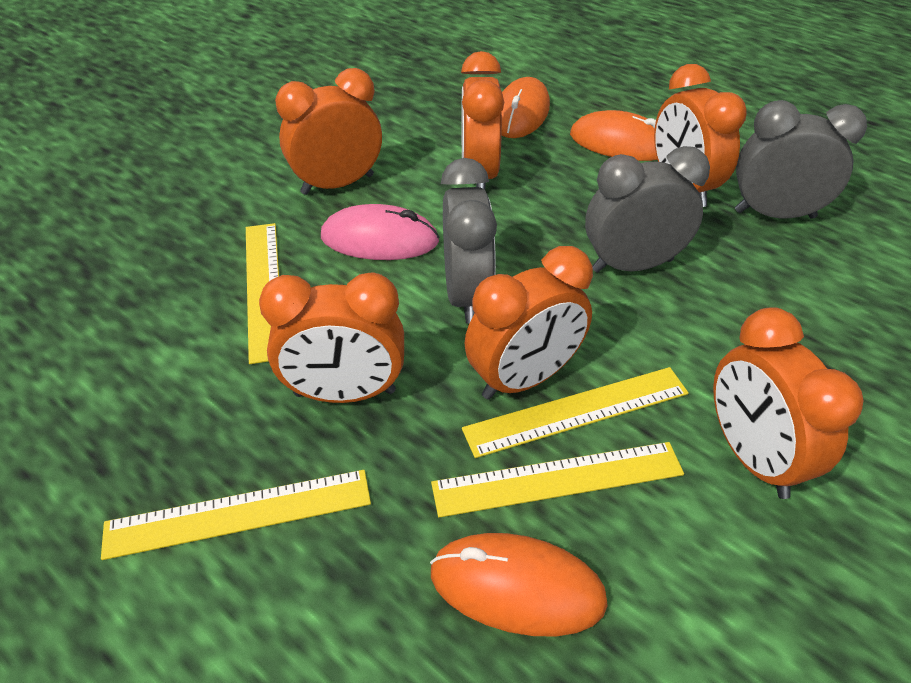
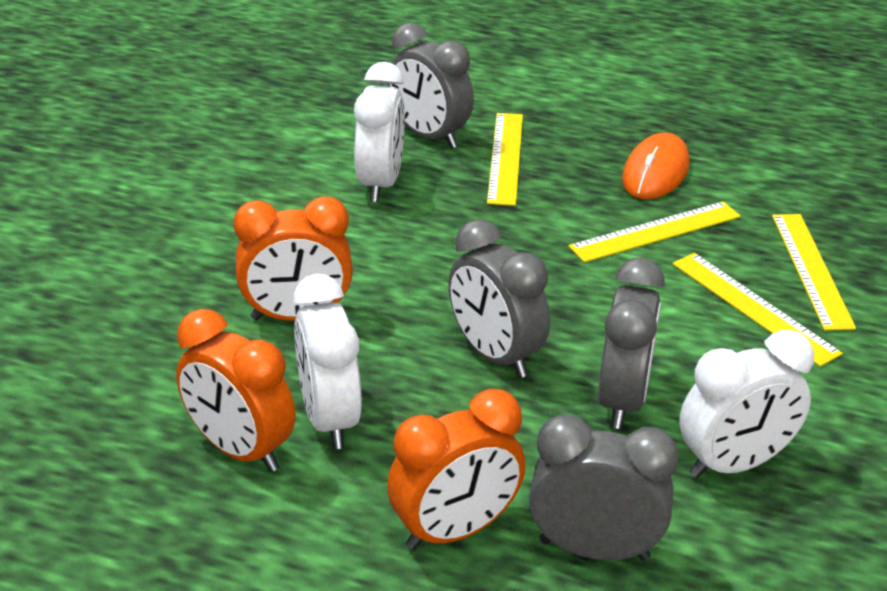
grey clock: 3 -> 4
orange clock: 6 -> 3
orange mouse: 3 -> 1
pink mouse: 1 -> 0
white clock: 0 -> 3

